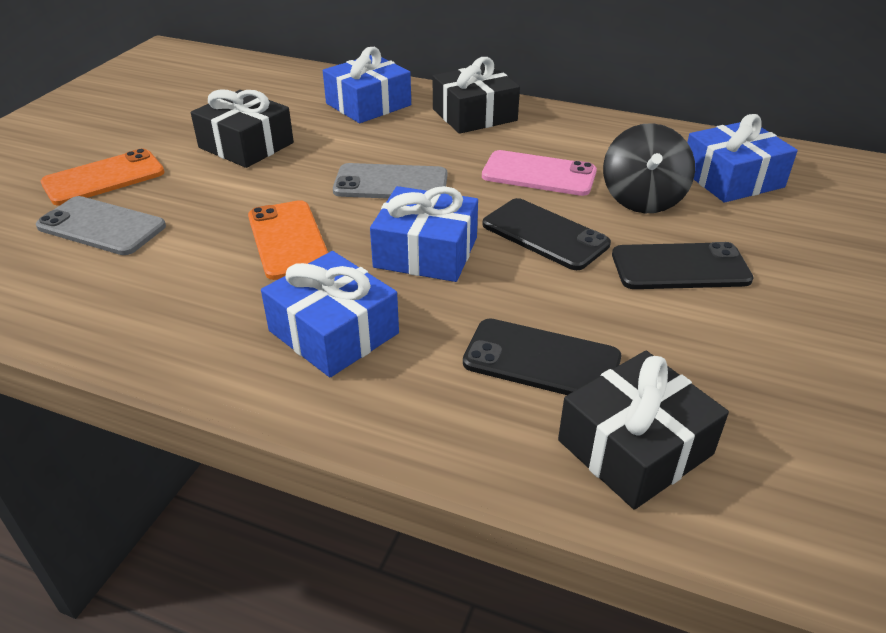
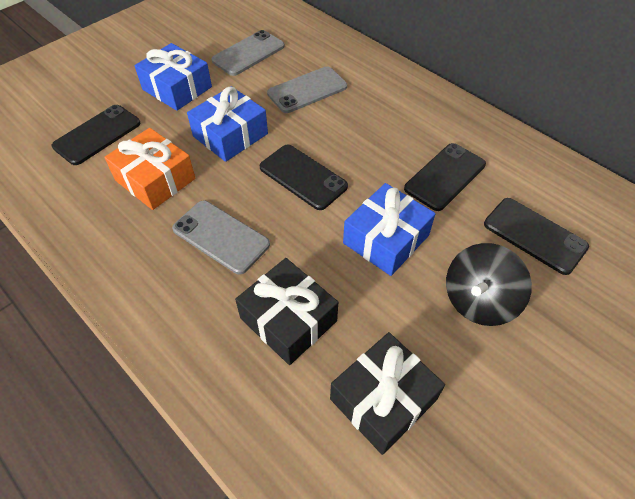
black gift: 3 -> 2
black phone: 3 -> 4
blue gift: 4 -> 3
grey phone: 2 -> 3
orange gift: 0 -> 1
orange phone: 2 -> 0
pink phone: 1 -> 0

